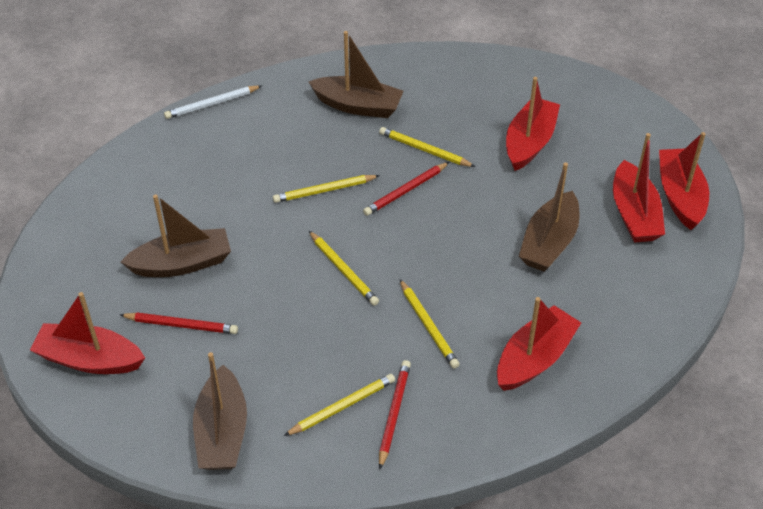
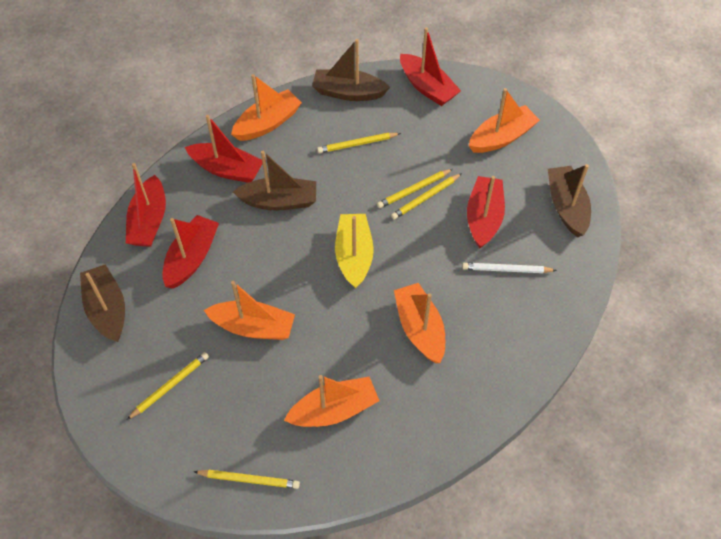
orange boat: 0 -> 5
red pencil: 3 -> 0
yellow boat: 0 -> 1

